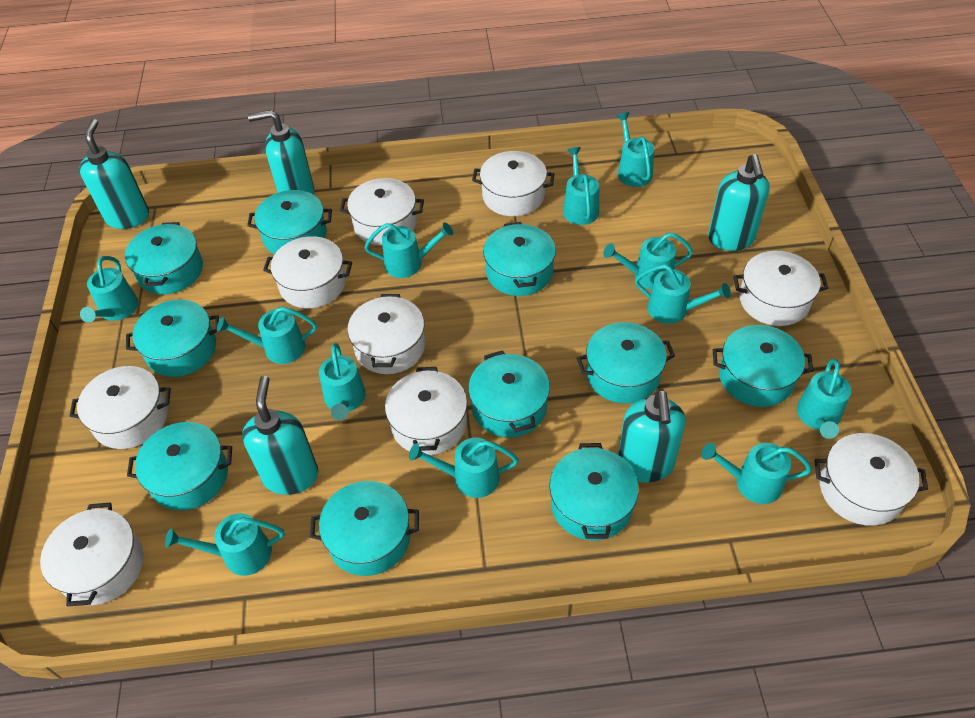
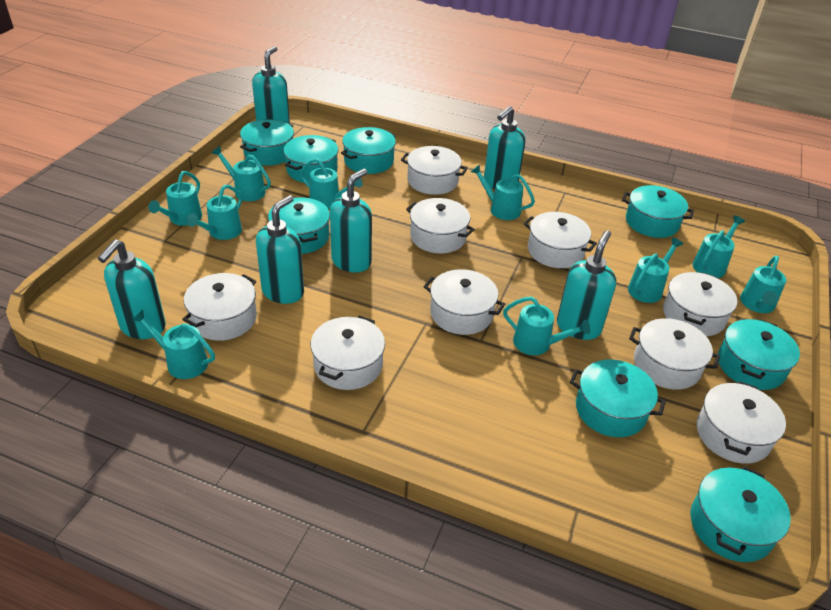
turquoise pot: 10 -> 8
turquoise soap dispenser: 5 -> 6
turquoise watering can: 12 -> 10

